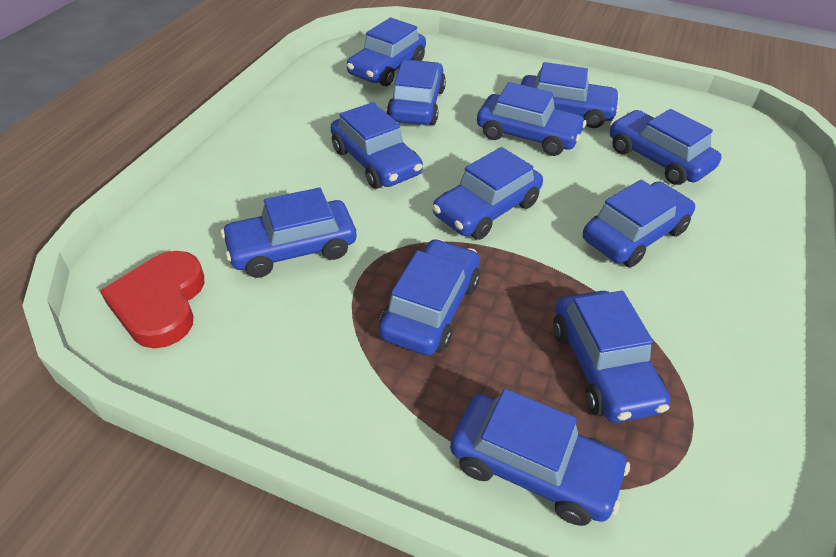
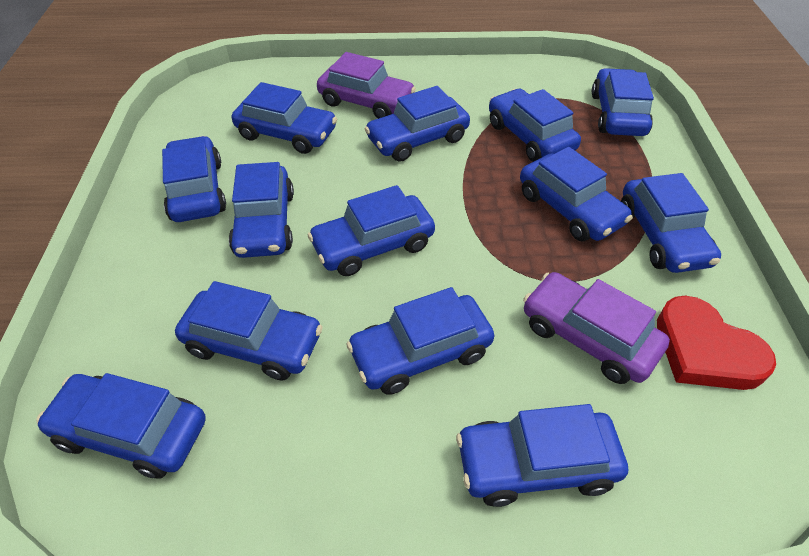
blue car: 12 -> 13
purple car: 0 -> 2

